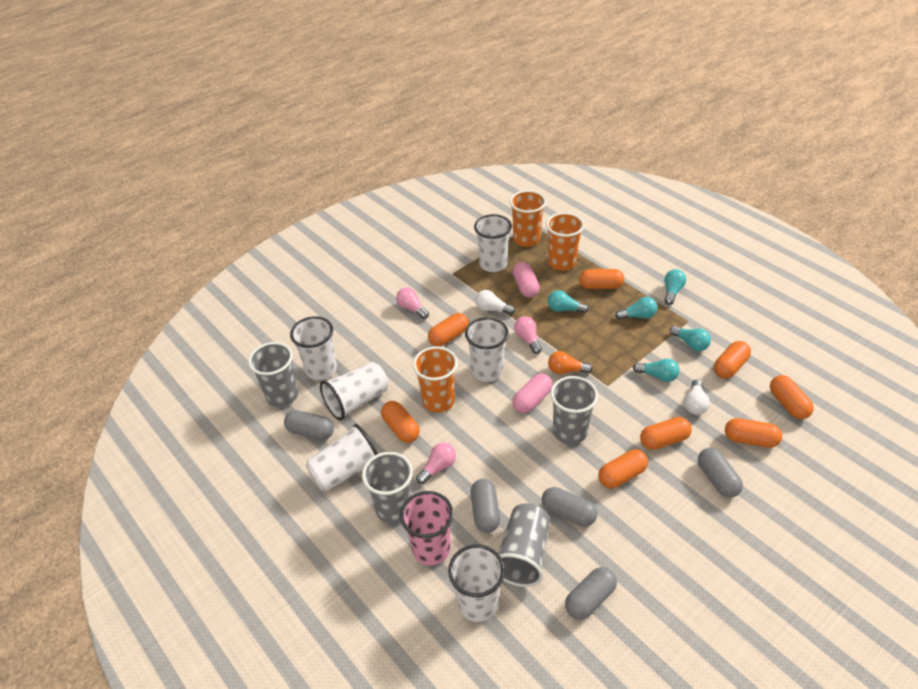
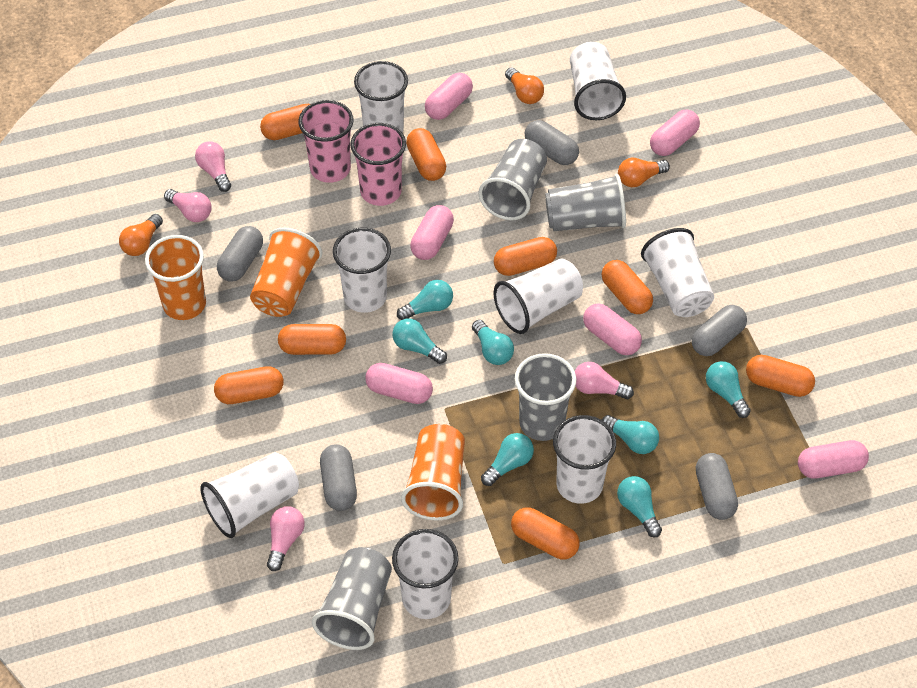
orange light bulb: 1 -> 3
pink capsule: 2 -> 6
pink cup: 1 -> 2
pink light bulb: 3 -> 4
turquoise light bulb: 5 -> 7
white cup: 6 -> 8
white light bulb: 2 -> 0

